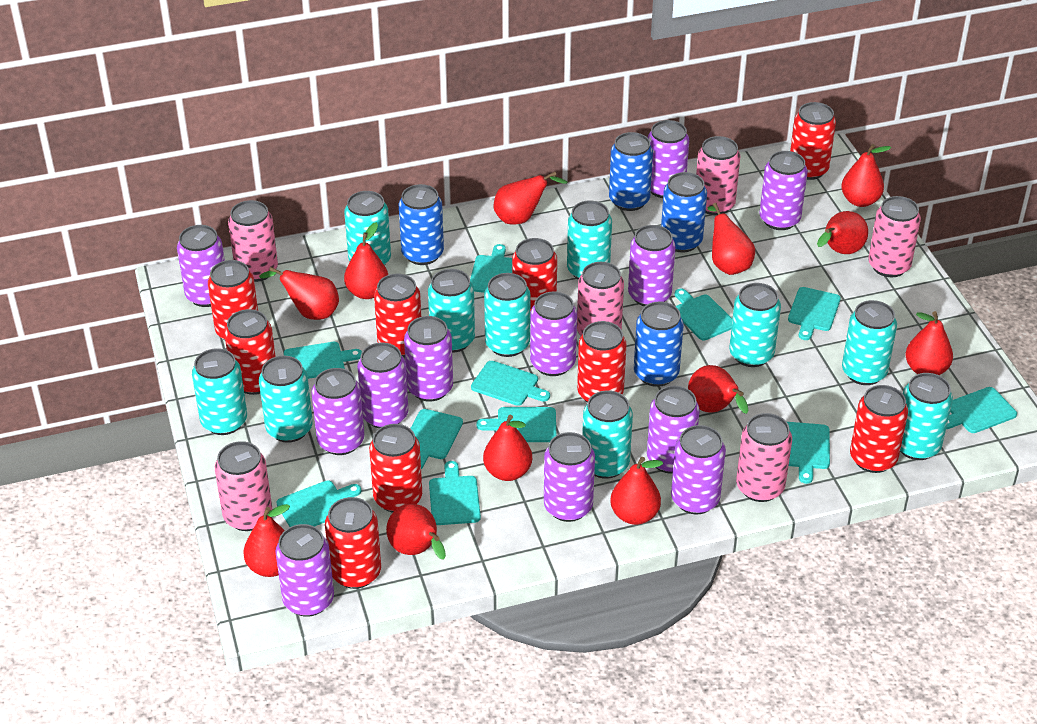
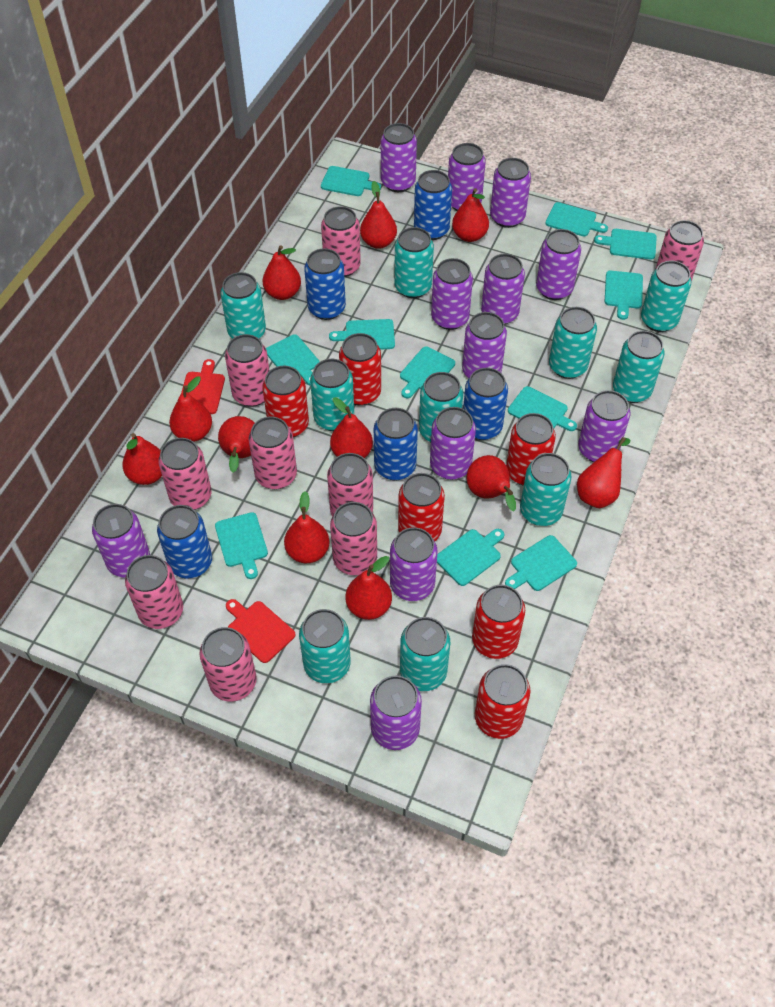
blue can: 4 -> 5
pink can: 6 -> 9
red can: 9 -> 6
red cutting board: 0 -> 2
red pear: 12 -> 11

